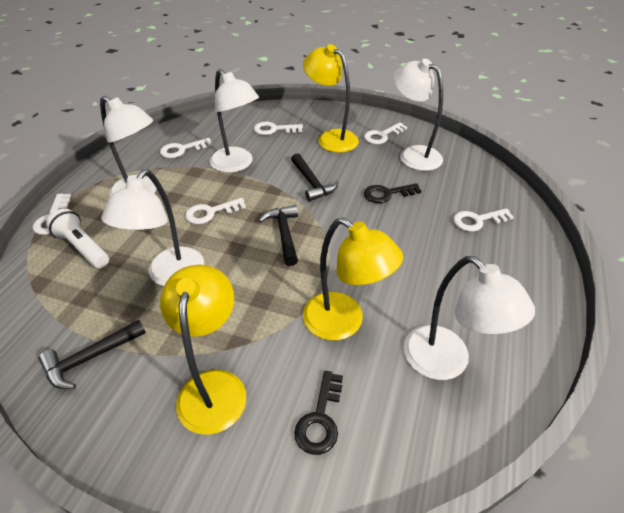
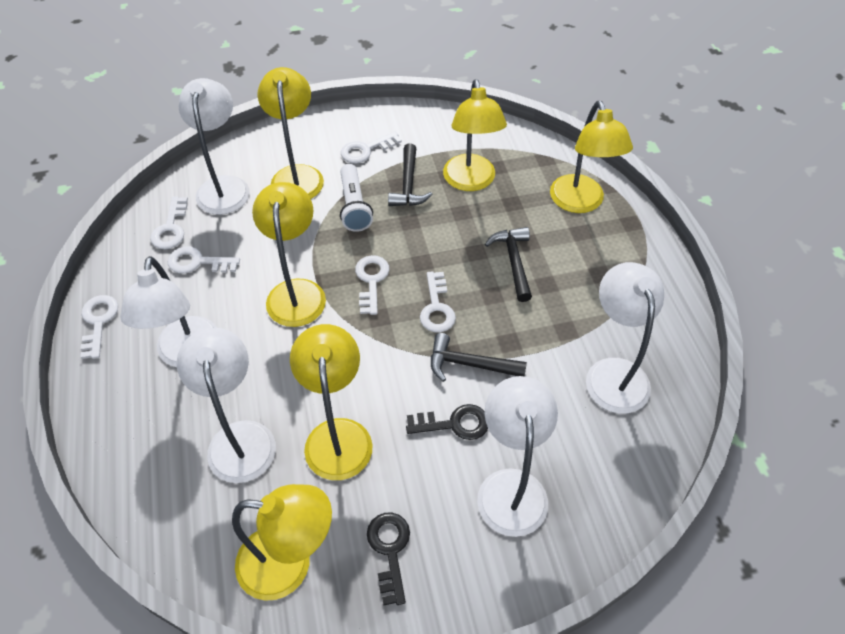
yellow lamp: 3 -> 6

